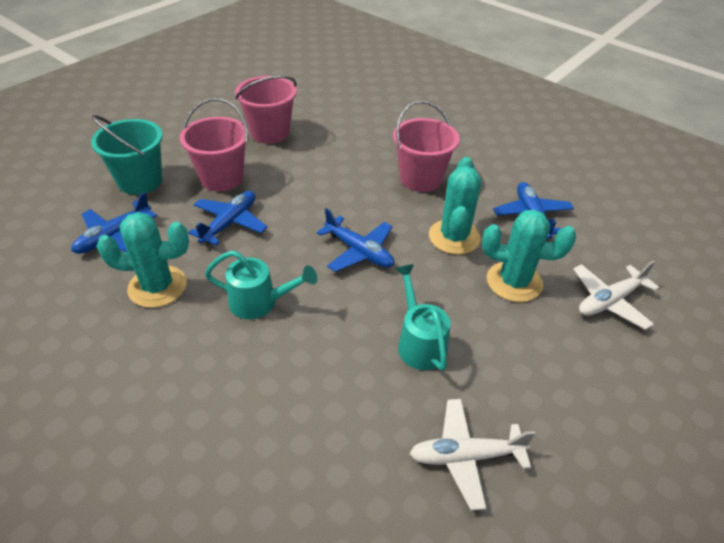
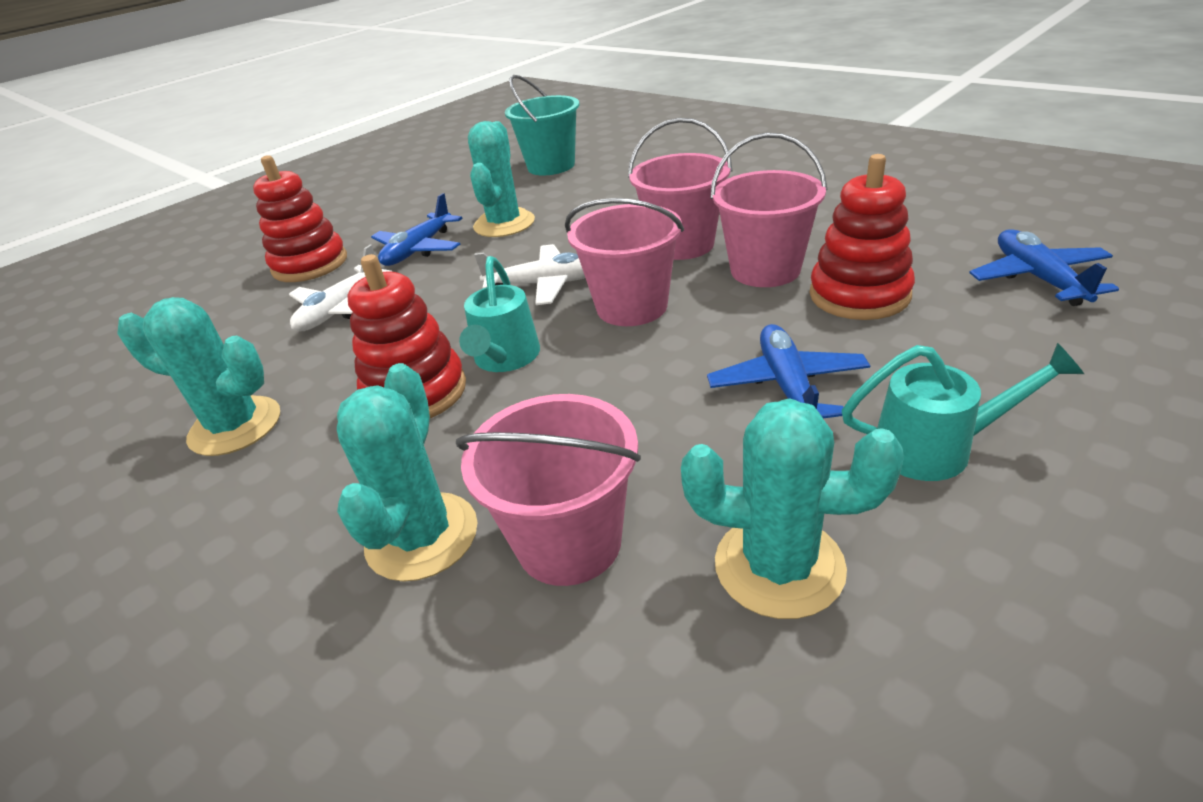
blue plane: 4 -> 3
pink bucket: 3 -> 4
red stacking toy: 0 -> 3
turquoise cactus: 3 -> 4

